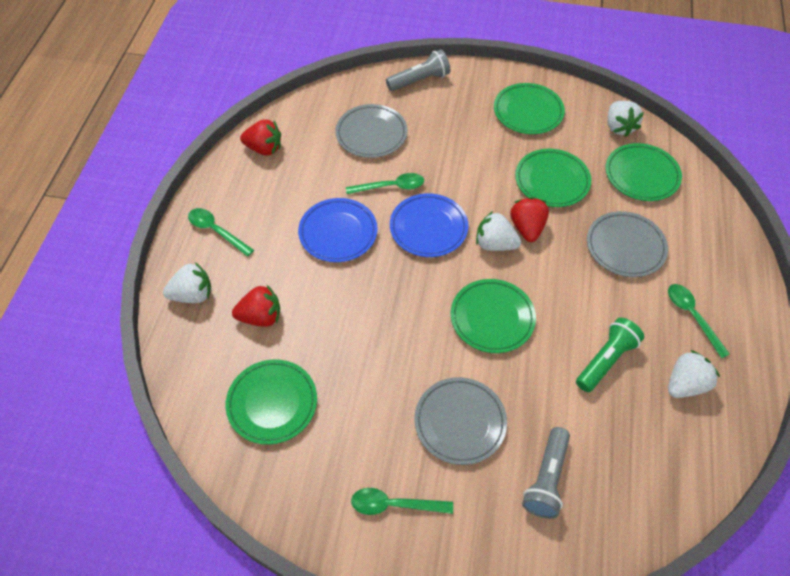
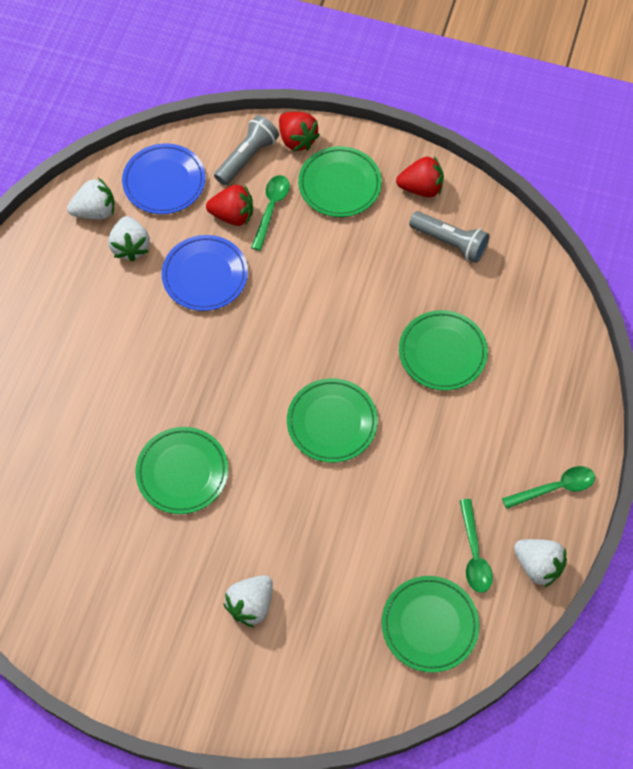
green flashlight: 1 -> 0
green spoon: 4 -> 3
grey plate: 3 -> 0

